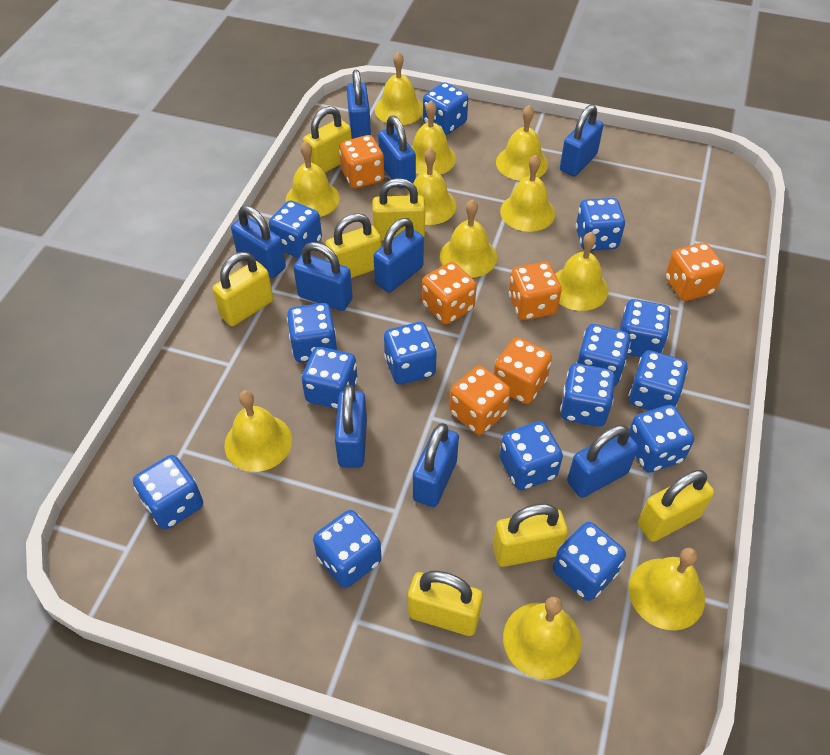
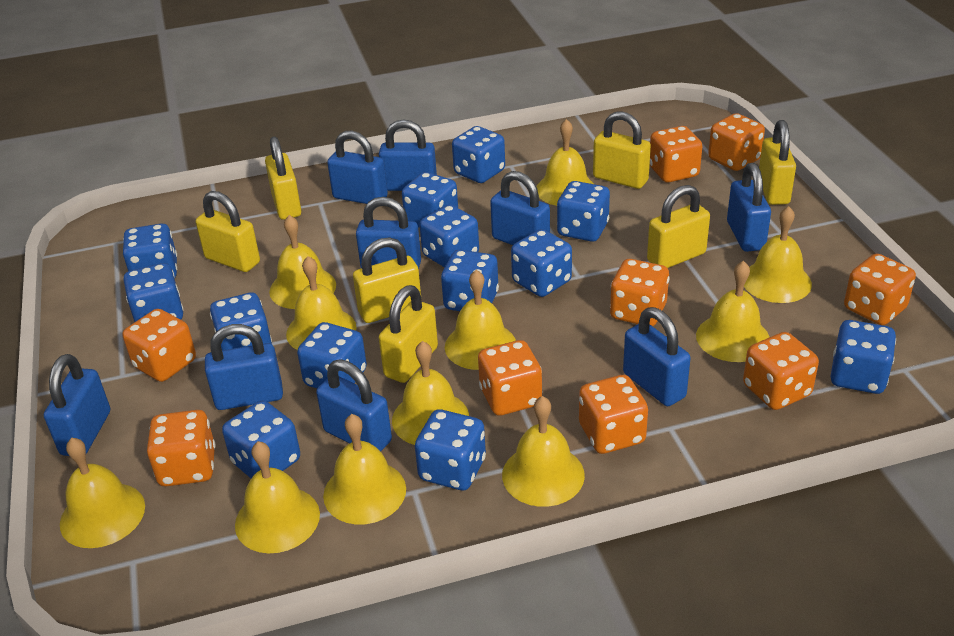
blue dice: 15 -> 13
orange dice: 6 -> 9

